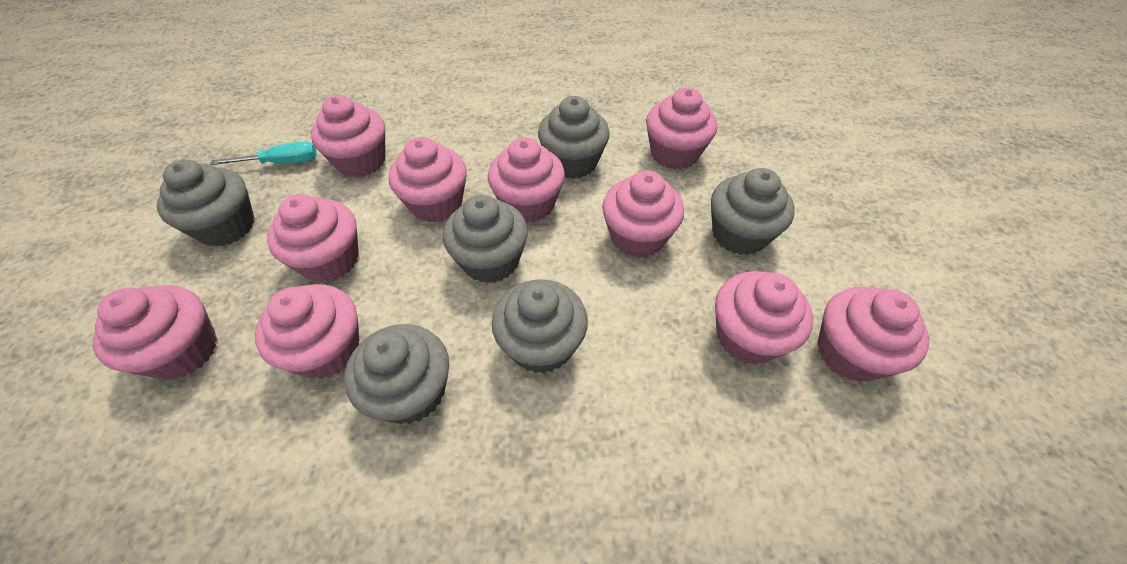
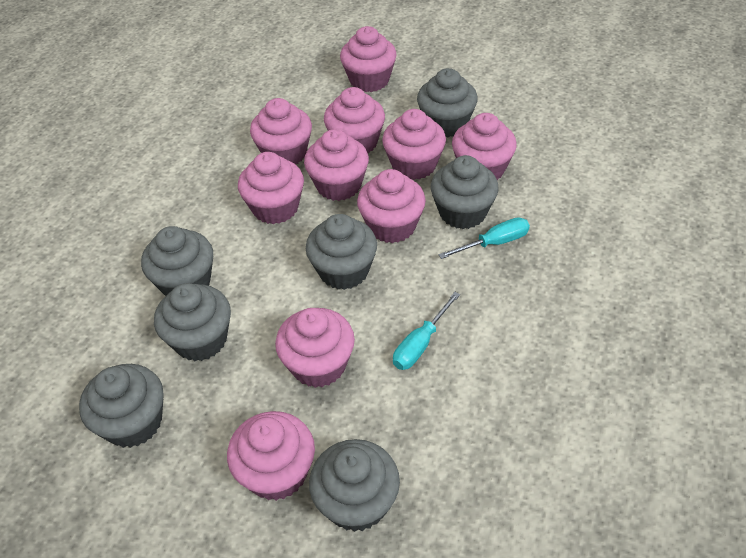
grey cupcake: 6 -> 7
turquoise screwdriver: 1 -> 2

